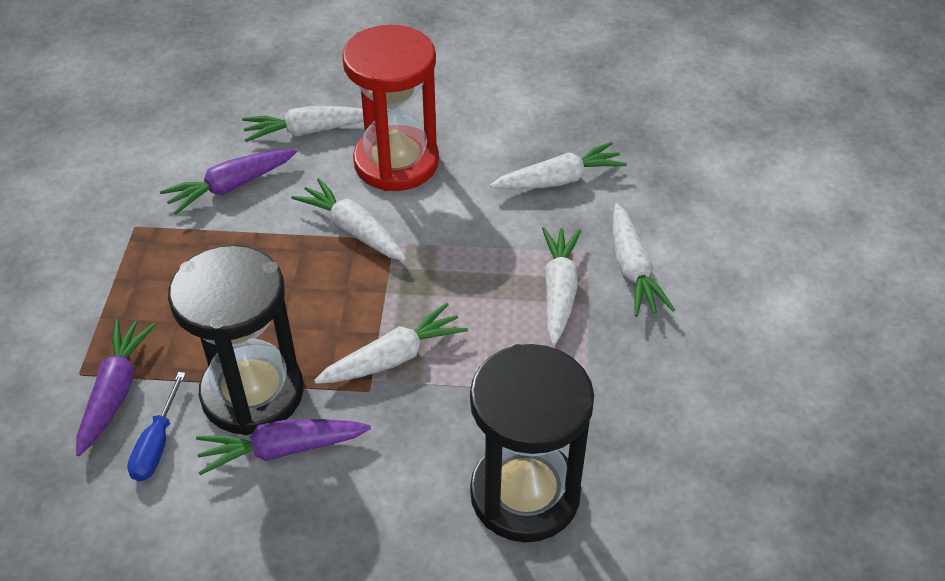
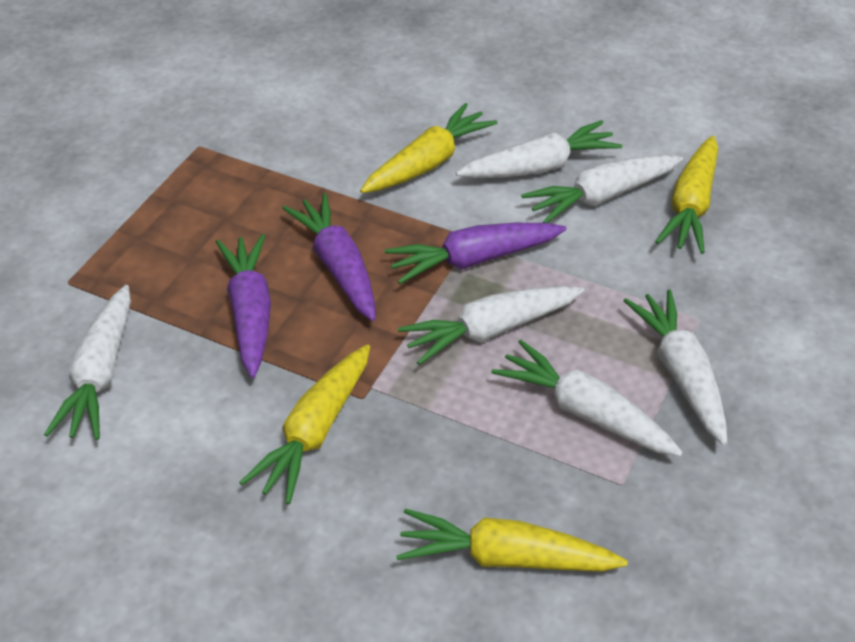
black hourglass: 2 -> 0
blue screwdriver: 1 -> 0
red hourglass: 1 -> 0
yellow carrot: 0 -> 4

